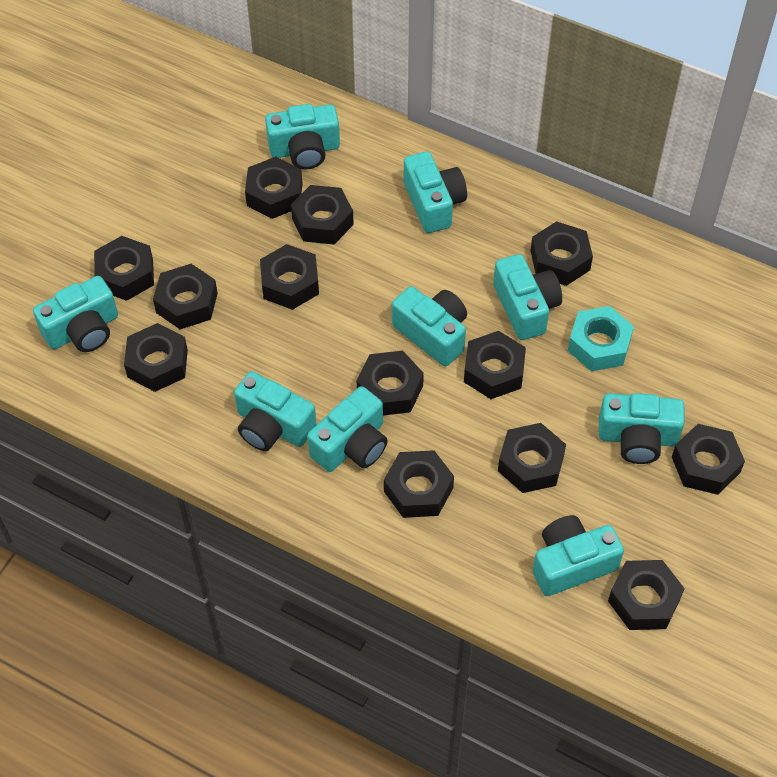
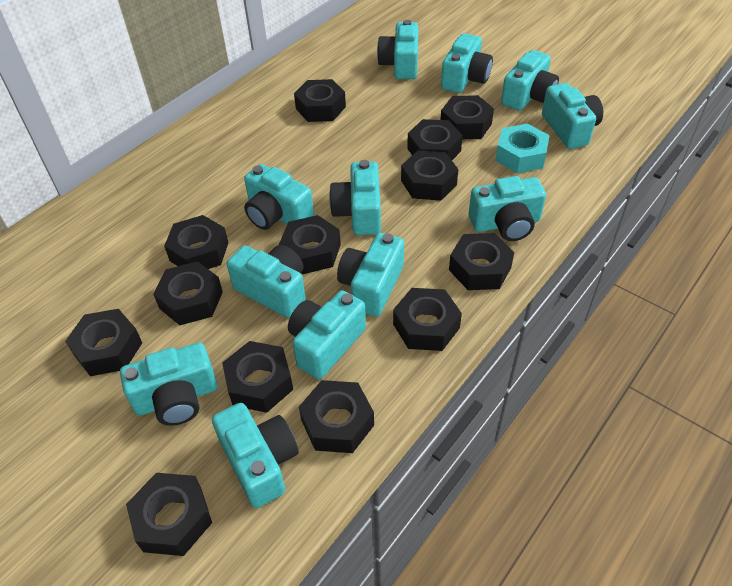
turquoise camera: 9 -> 12

